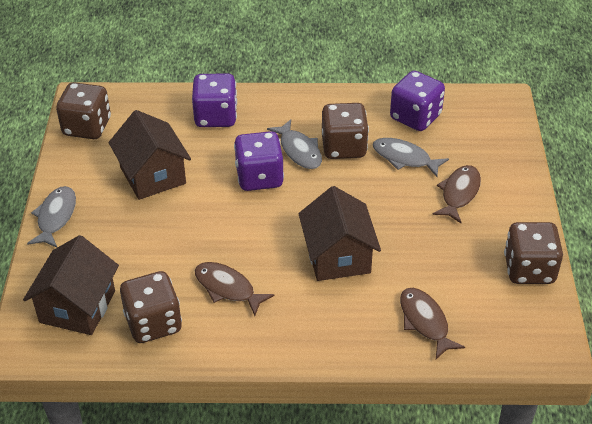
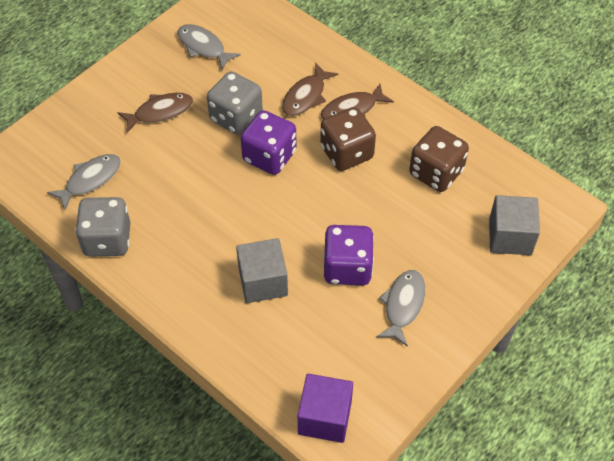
brown dice: 4 -> 2
brown house: 3 -> 0
grey cube: 0 -> 2
grey dice: 0 -> 2
purple cube: 0 -> 1
purple dice: 3 -> 2

